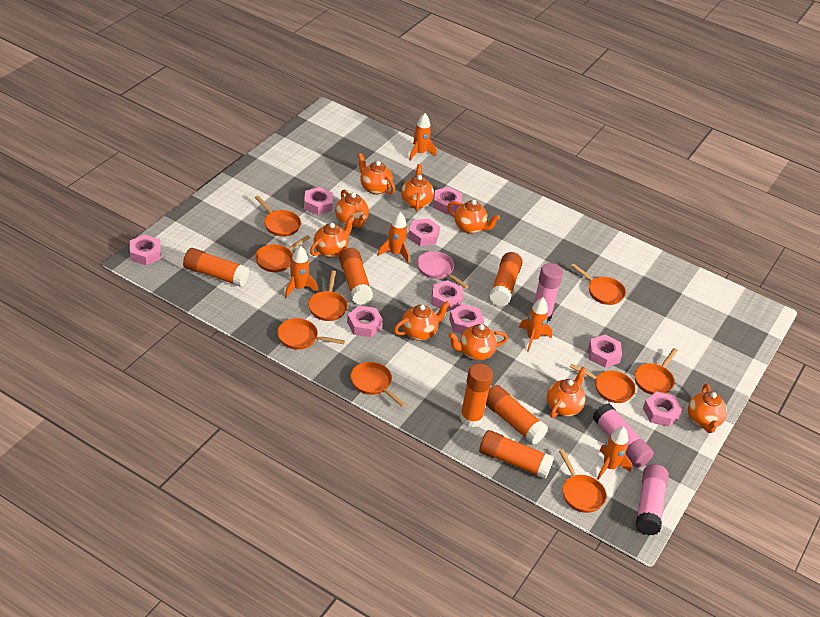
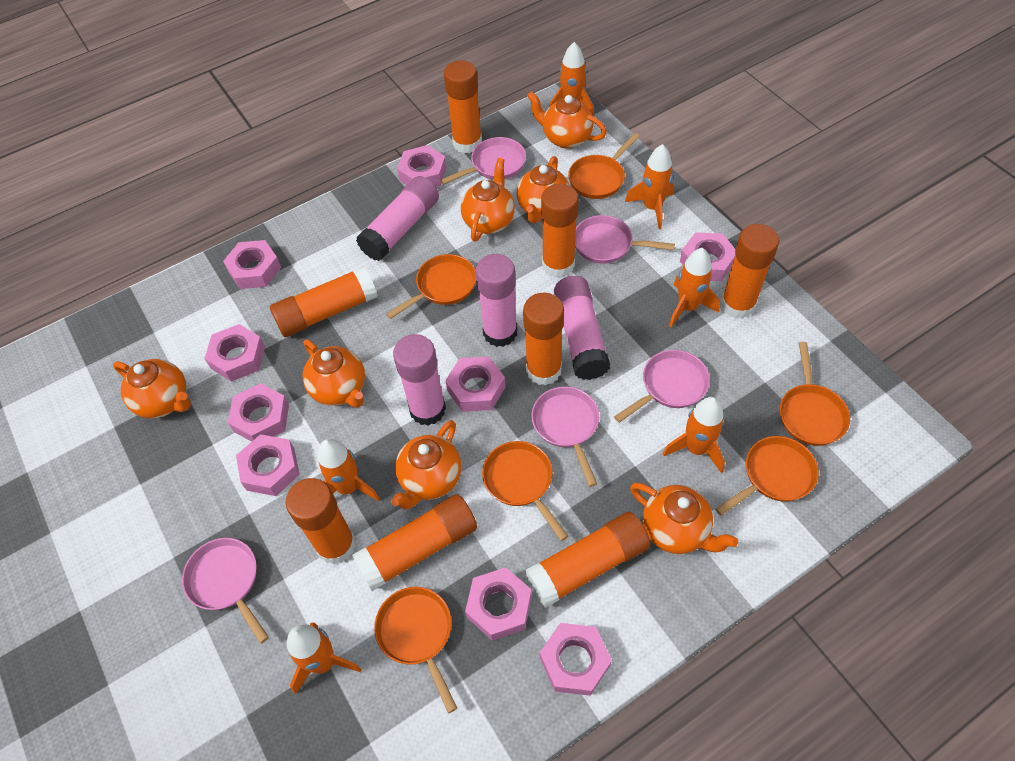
orange glue stick: 6 -> 8
orange pan: 9 -> 6
orange rocket: 5 -> 6
orange teapot: 9 -> 7
pink glue stick: 3 -> 4
pink pan: 1 -> 5

